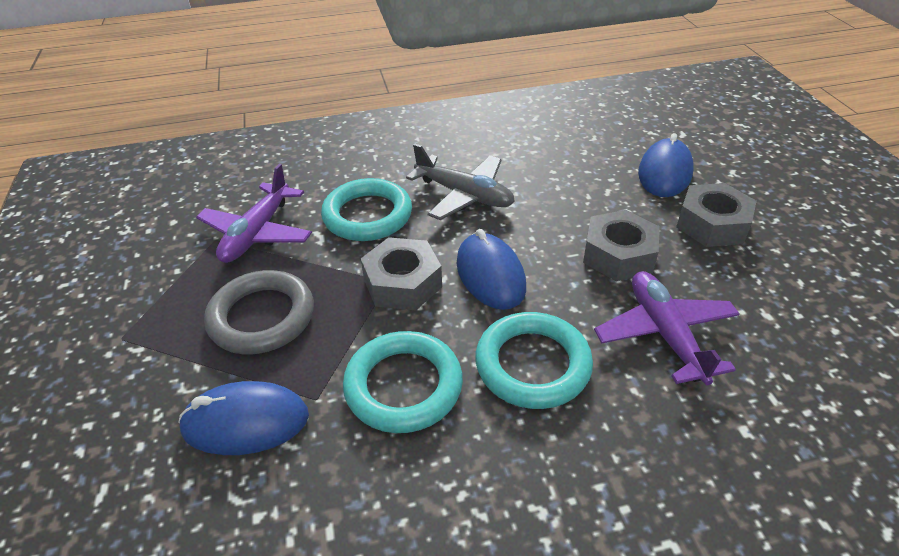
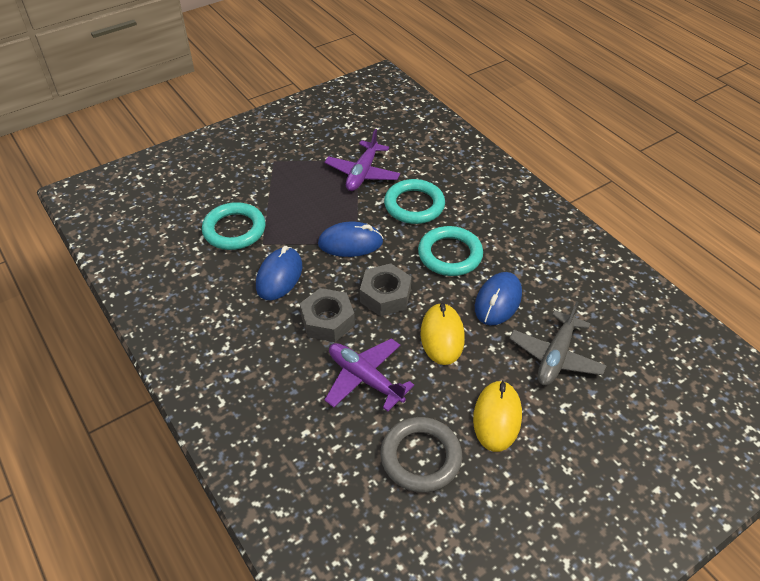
grey nut: 3 -> 2
yellow mouse: 0 -> 2

